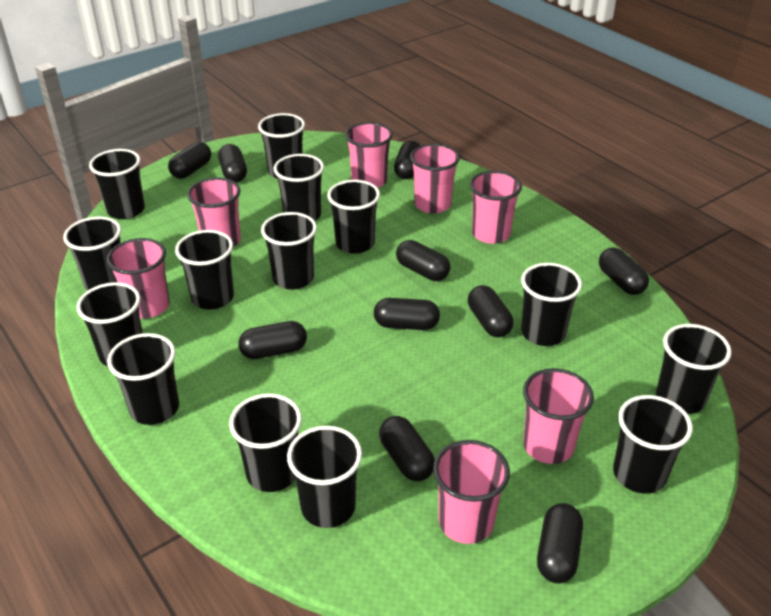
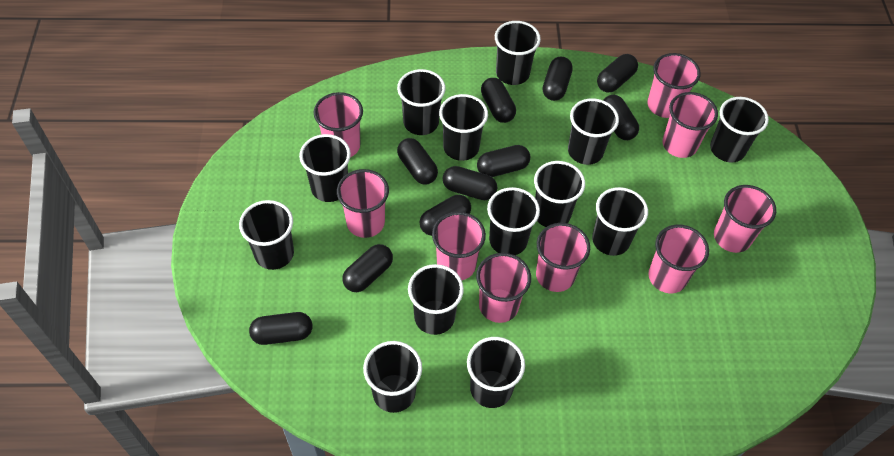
black cup: 14 -> 13
pink cup: 7 -> 9

